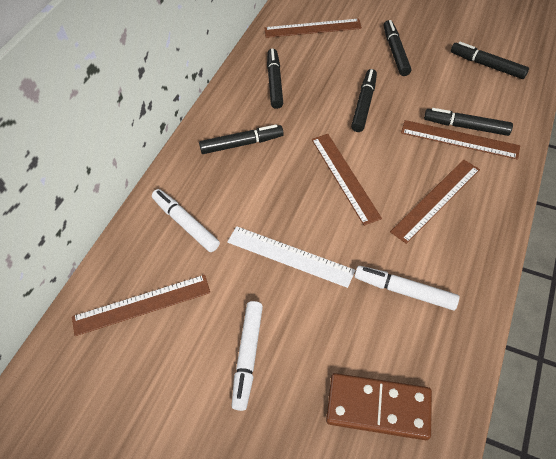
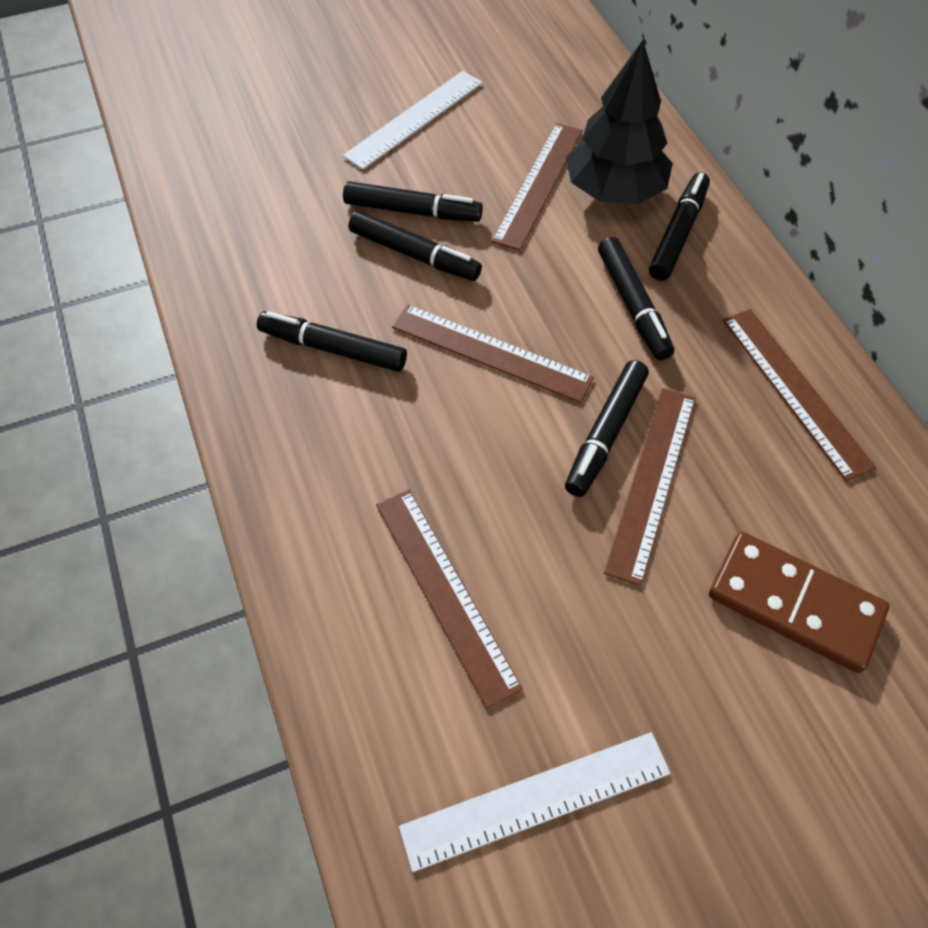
black tree: 0 -> 1
white marker: 3 -> 0
white ruler: 1 -> 2

